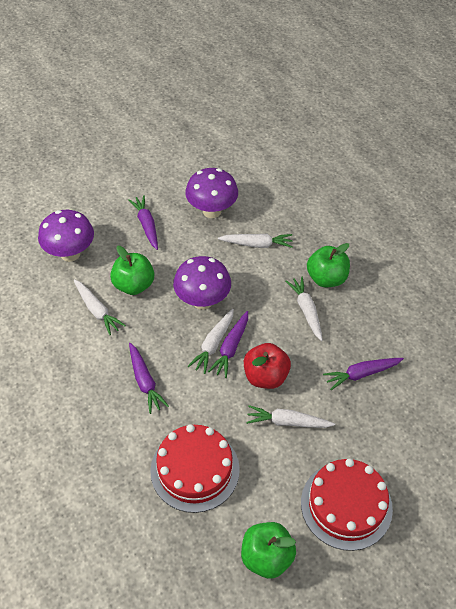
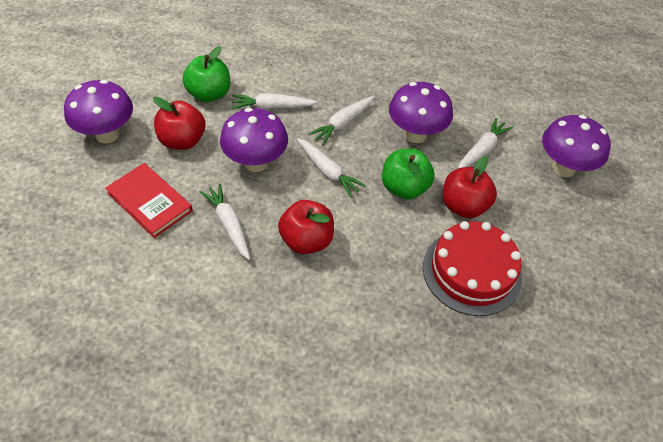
green apple: 3 -> 2
purple carrot: 4 -> 0
purple mushroom: 3 -> 4
red apple: 1 -> 3
red book: 0 -> 1
red cake: 2 -> 1

